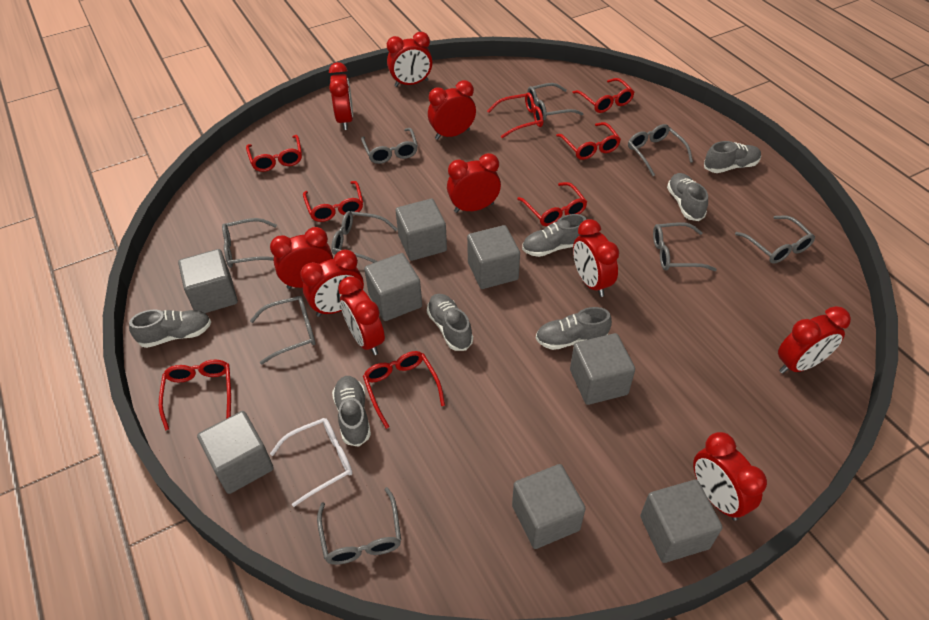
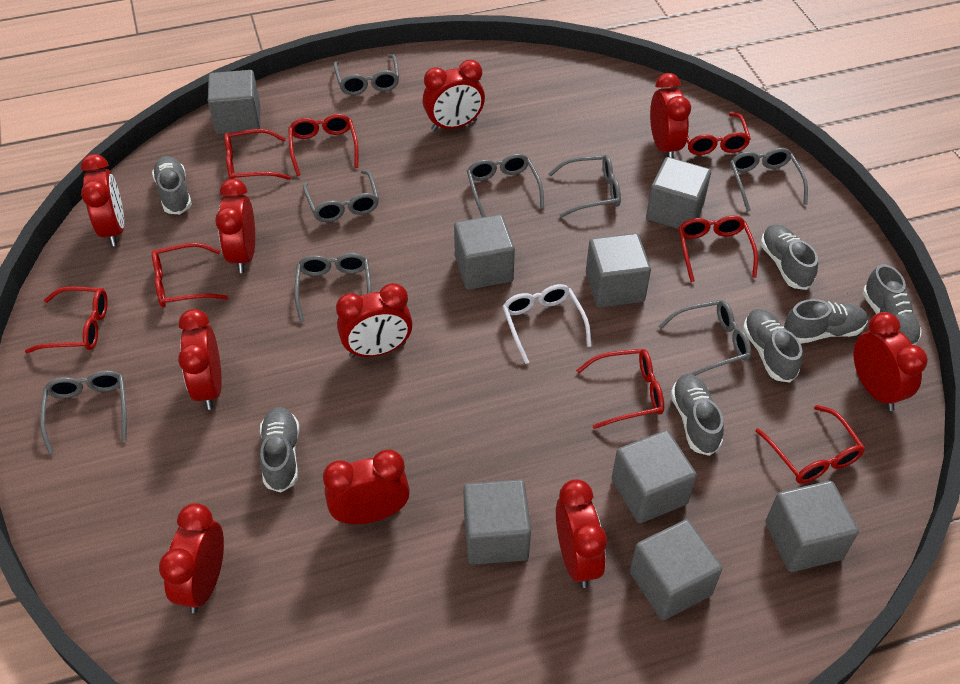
grey glasses: 9 -> 8

